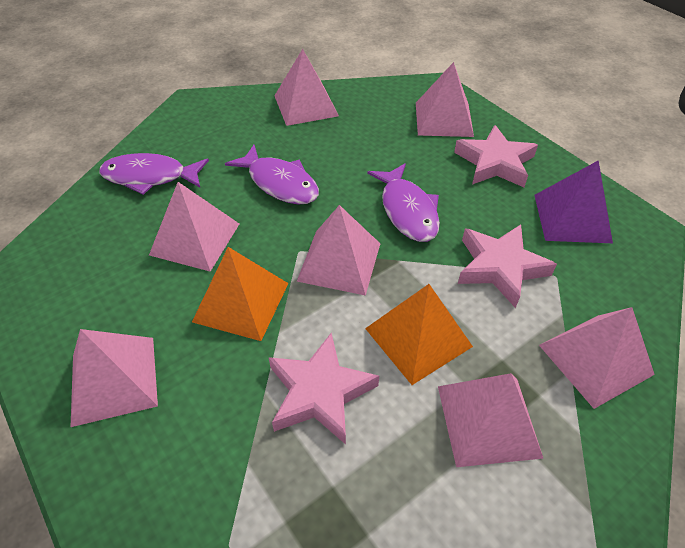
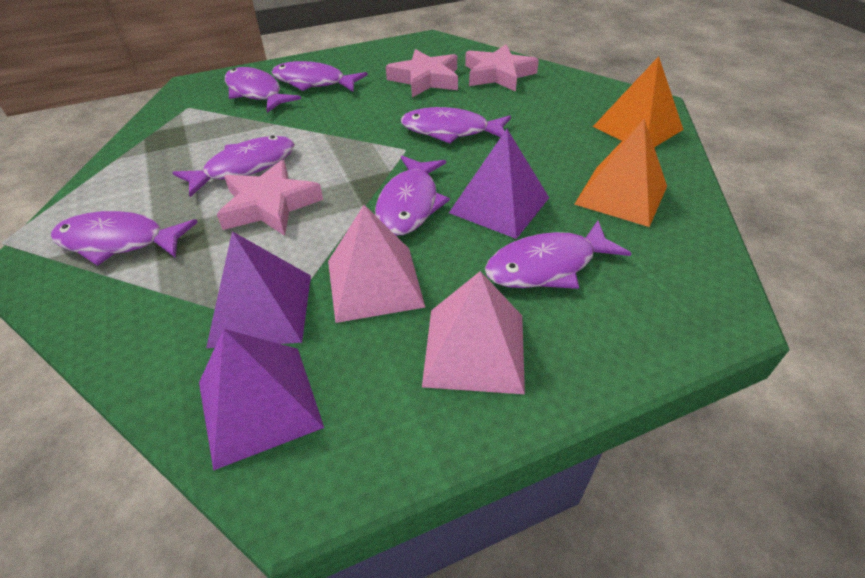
pink pyramid: 7 -> 2
purple fish: 3 -> 7
purple pyramid: 1 -> 3

